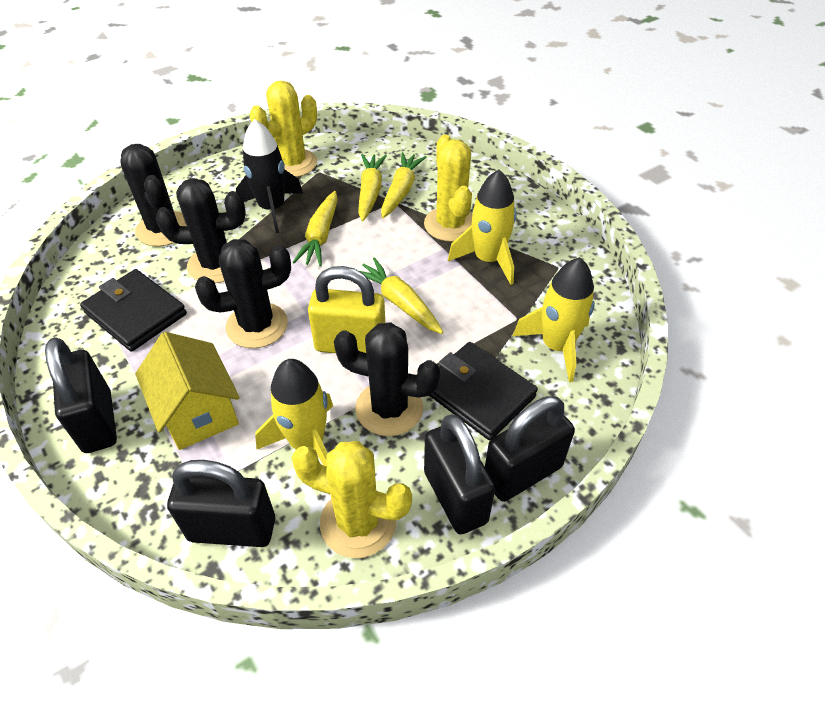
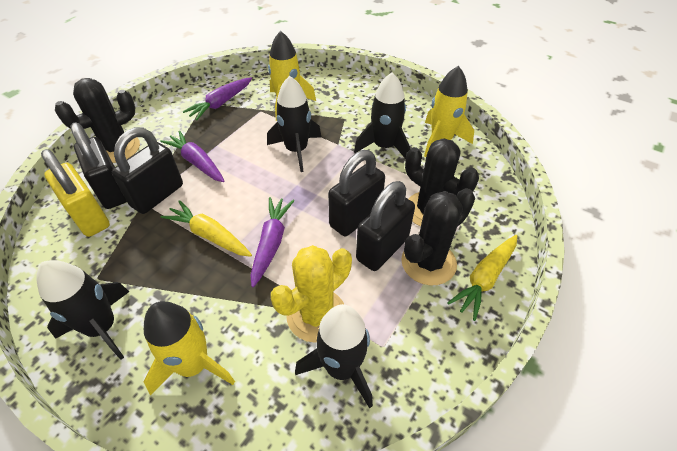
black cactus: 4 -> 3
black rocket: 1 -> 4
black wallet: 2 -> 0
purple carrot: 0 -> 3
yellow cactus: 3 -> 1
yellow carrot: 4 -> 2
yellow house: 1 -> 0

